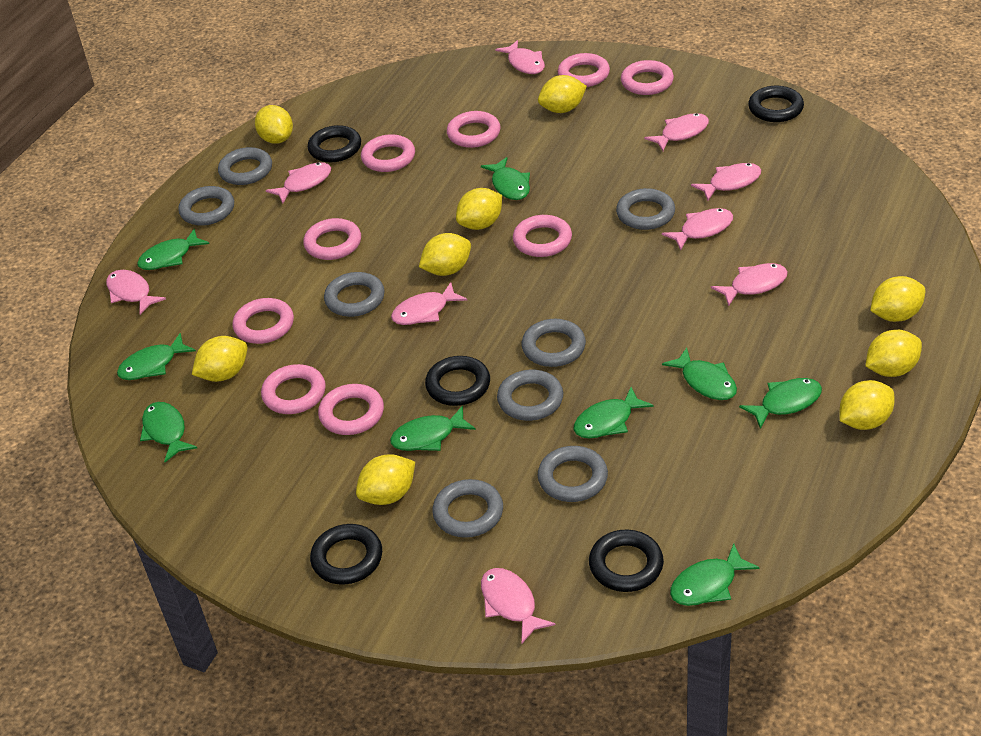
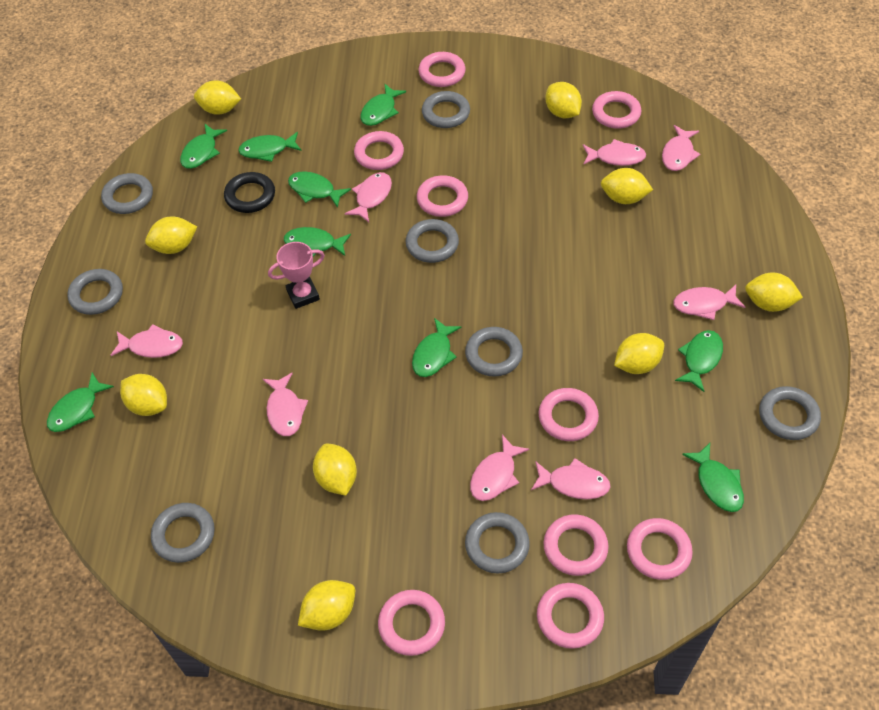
black ring: 5 -> 1
pink fish: 9 -> 8
pink trophy: 0 -> 1

